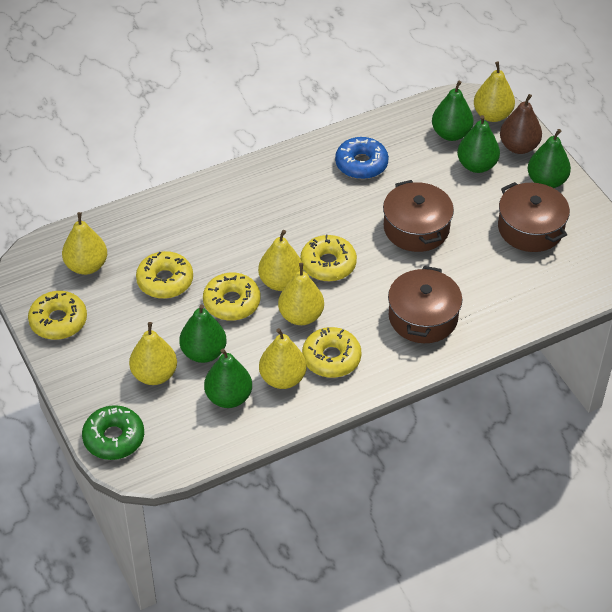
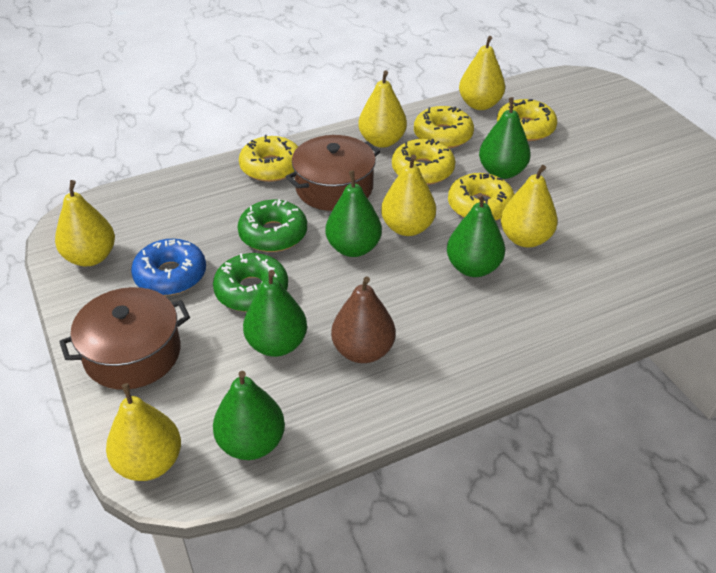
brown pot: 3 -> 2
green donut: 1 -> 2

